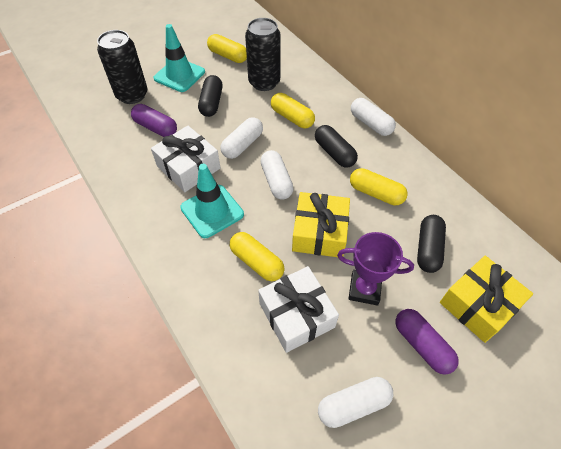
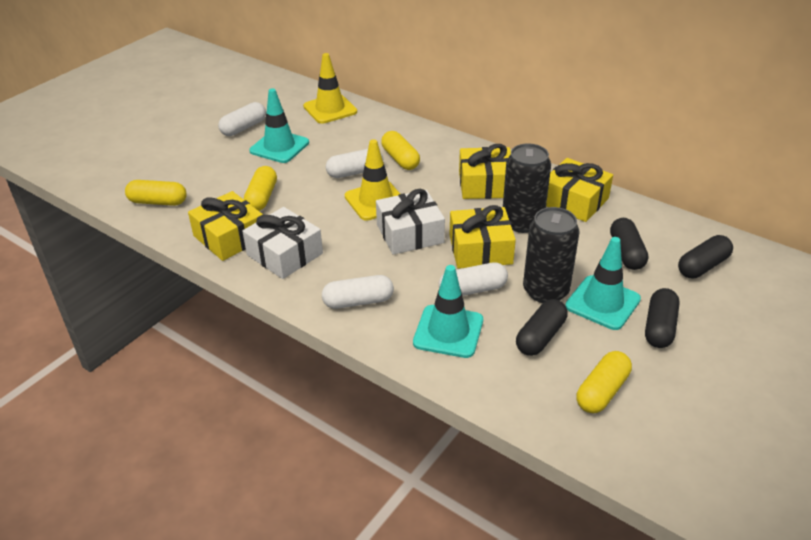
black capsule: 3 -> 4
purple capsule: 2 -> 0
purple trophy: 1 -> 0
turquoise traffic cone: 2 -> 3
yellow gift: 2 -> 4
yellow traffic cone: 0 -> 2

